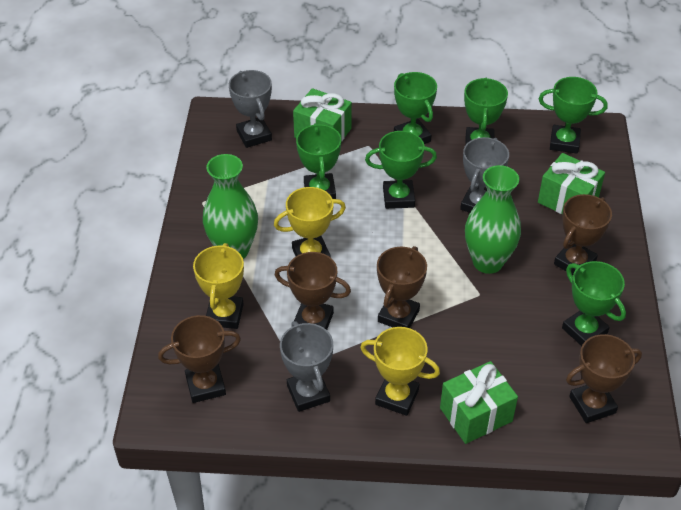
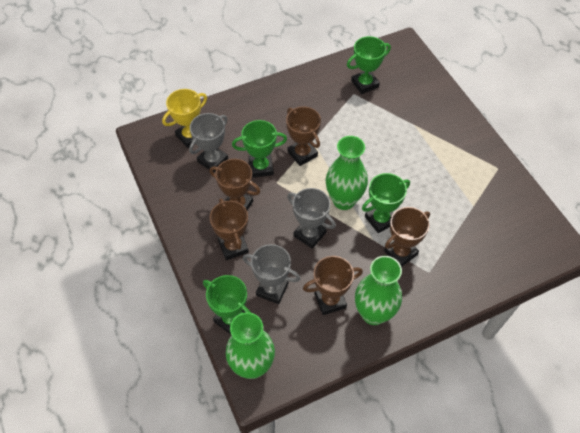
green gift: 3 -> 0
green trophy: 6 -> 4
green vase: 2 -> 3
yellow trophy: 3 -> 1

